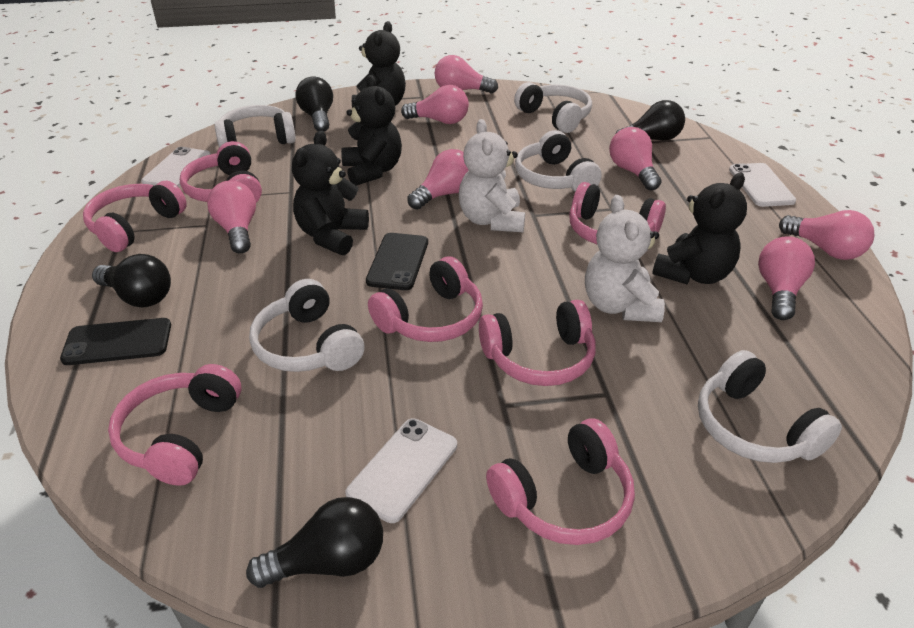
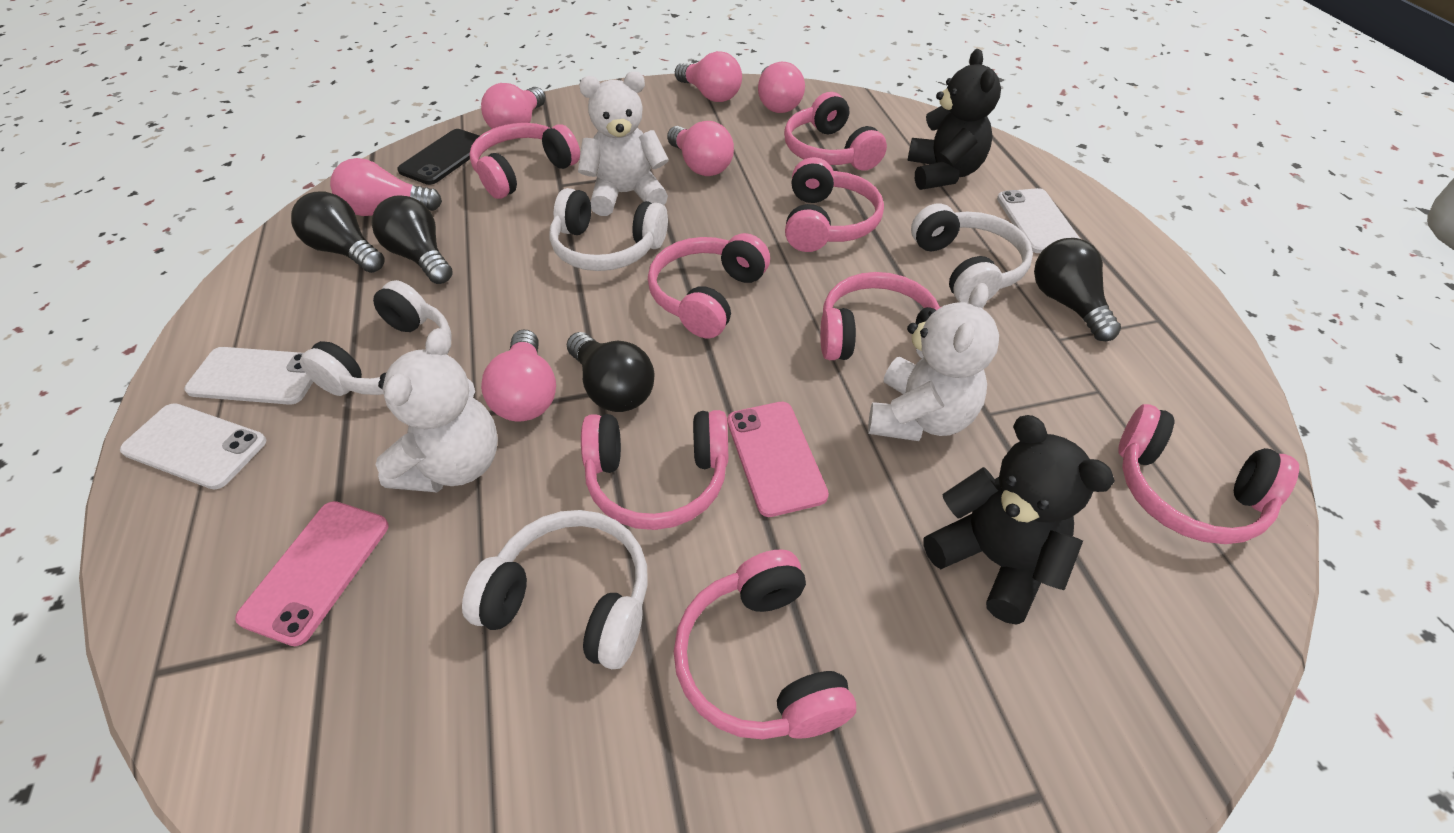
black phone: 2 -> 1
black teddy bear: 4 -> 2
pink headphones: 7 -> 8
pink light bulb: 7 -> 6
pink phone: 0 -> 2
white headphones: 5 -> 4
white teddy bear: 2 -> 3

